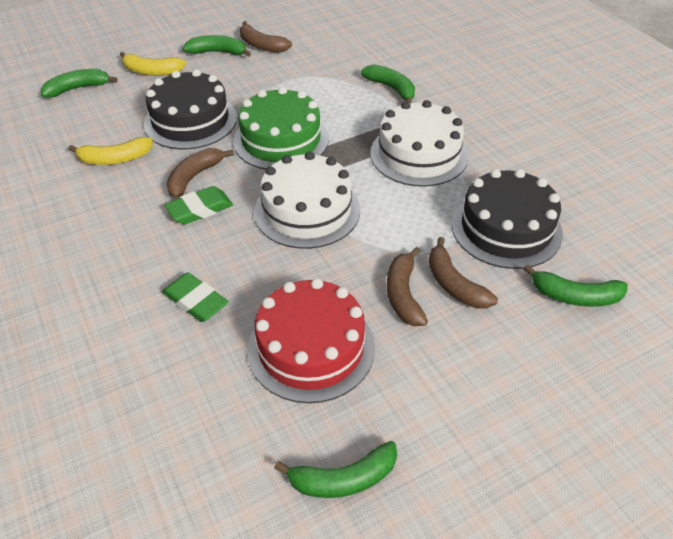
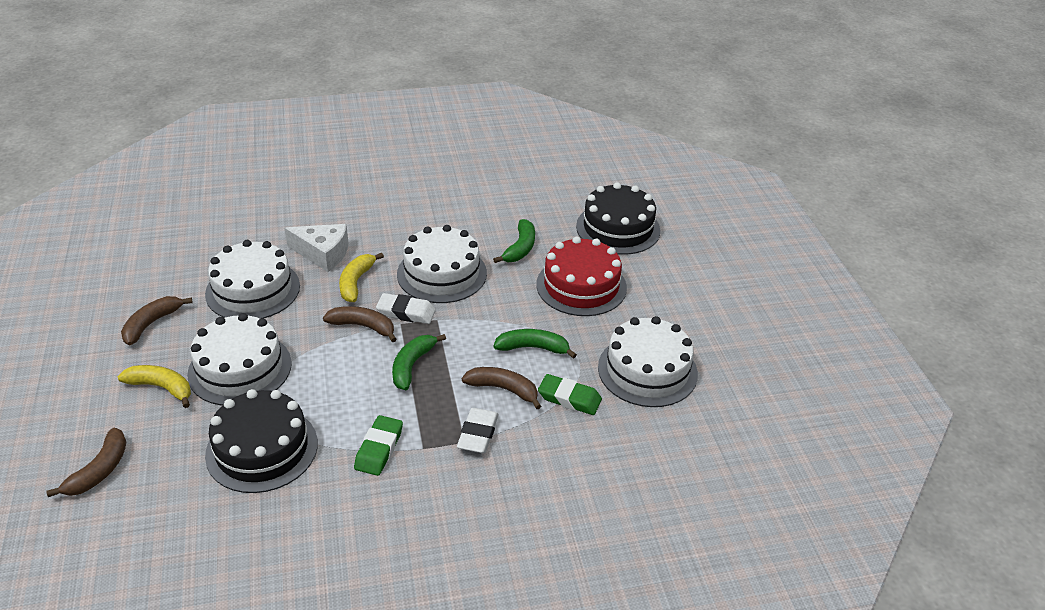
green banana: 5 -> 3
green cake: 1 -> 0
white cake: 2 -> 4
white cheese: 0 -> 1
white eraser: 0 -> 2

